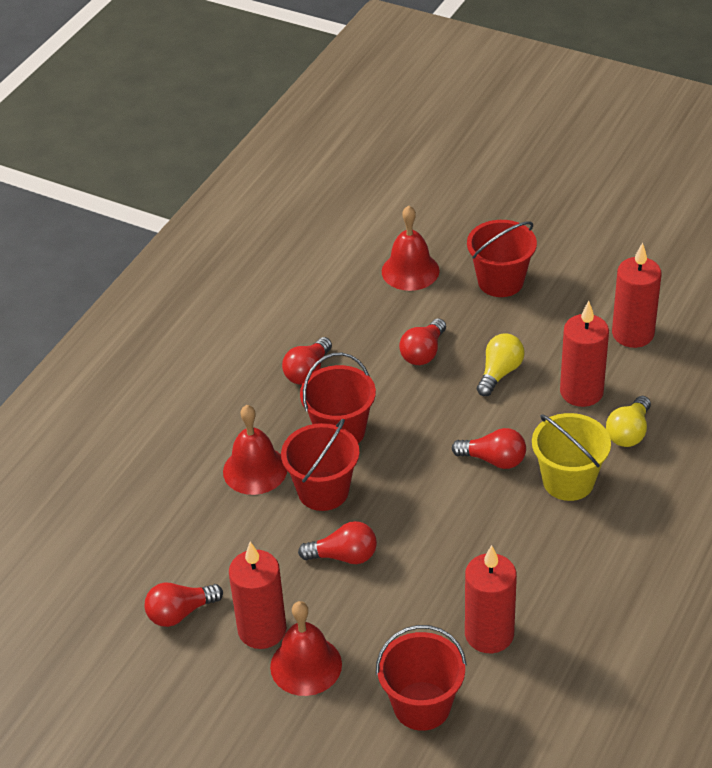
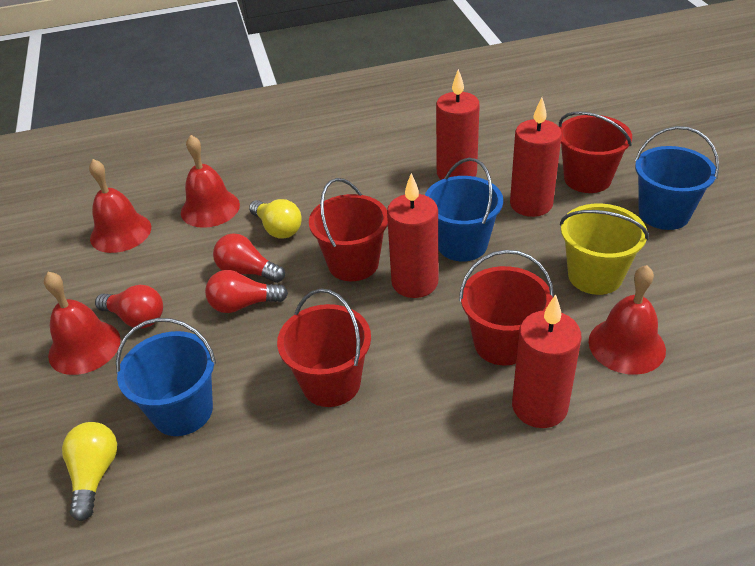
blue bucket: 0 -> 3
red bell: 3 -> 4
red light bulb: 5 -> 3

